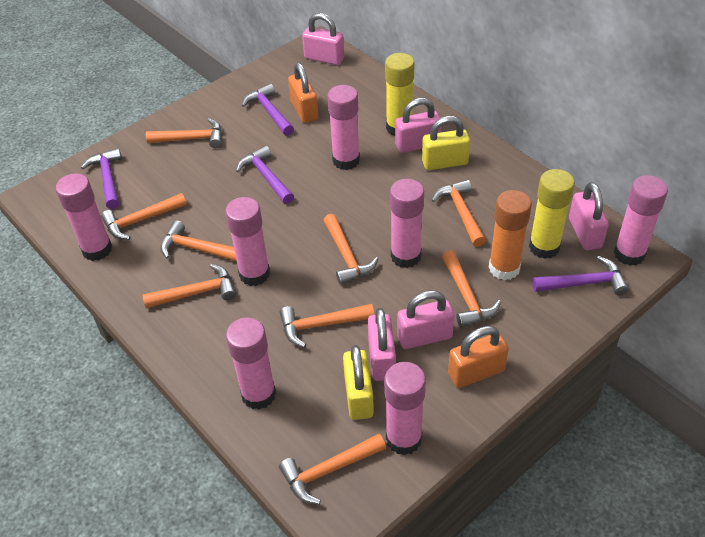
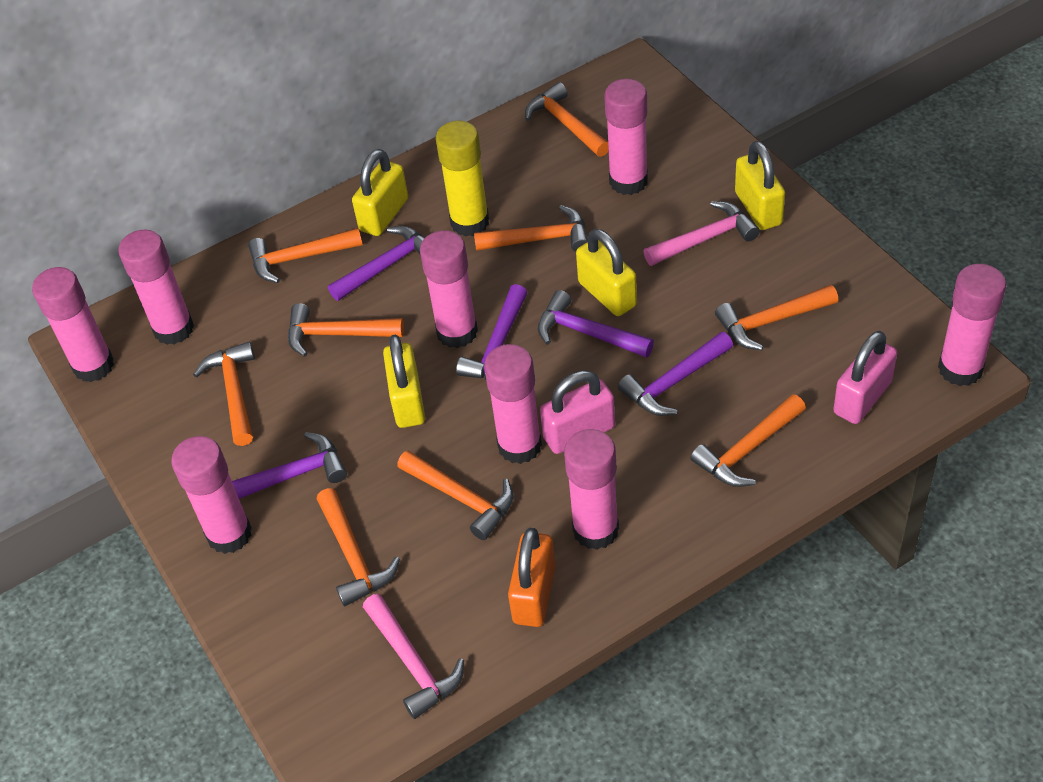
orange glue stick: 1 -> 0
orange padlock: 2 -> 1
pink glue stick: 7 -> 8
pink hammer: 0 -> 2
pink padlock: 5 -> 2
purple hammer: 4 -> 5
yellow glue stick: 2 -> 1
yellow padlock: 2 -> 4

